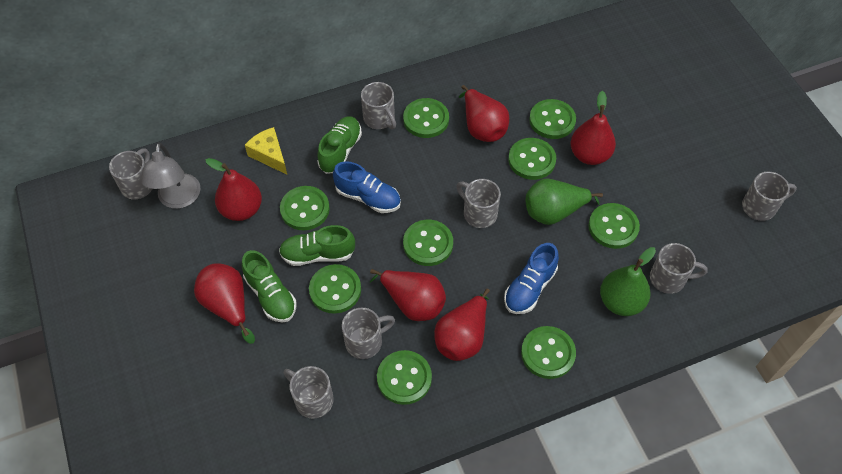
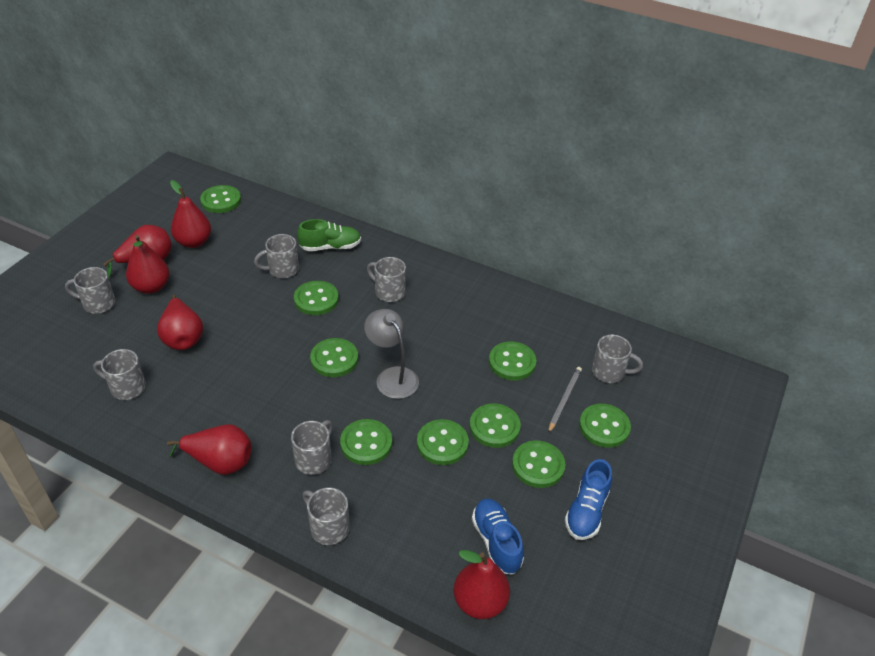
green pear: 2 -> 0
green shoe: 3 -> 1
grey pencil: 0 -> 1
yellow cheese: 1 -> 0

